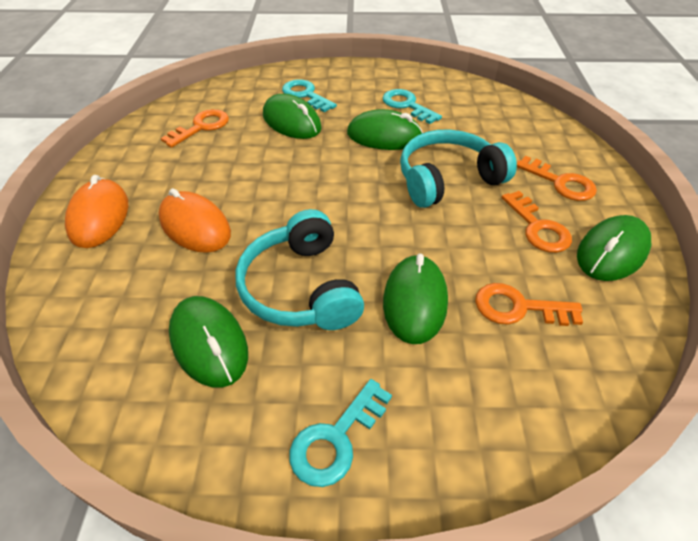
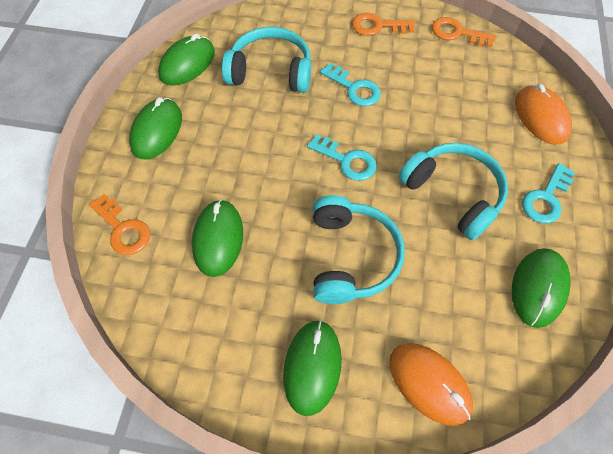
orange key: 4 -> 3
turquoise headphones: 2 -> 3

